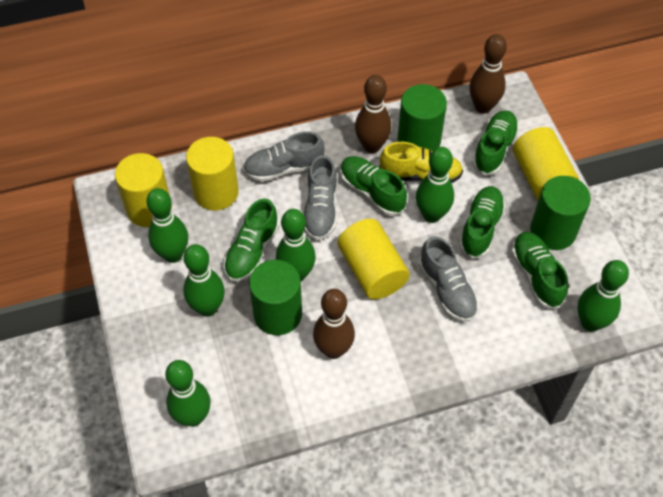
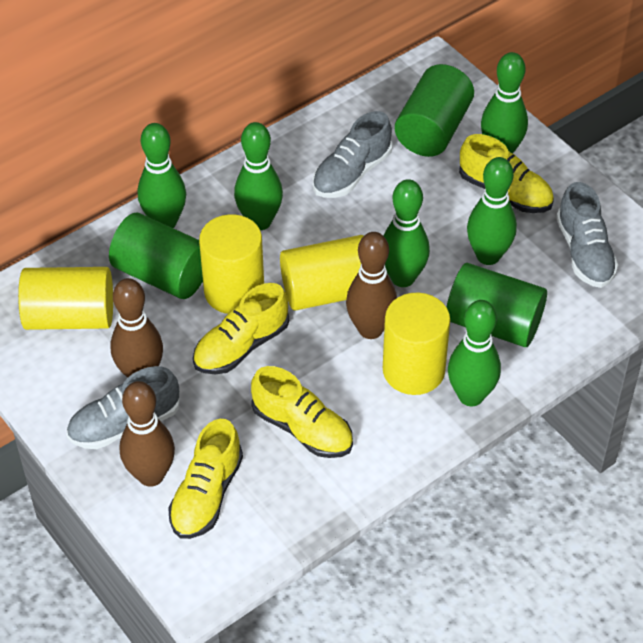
green shoe: 5 -> 0
yellow shoe: 1 -> 4

